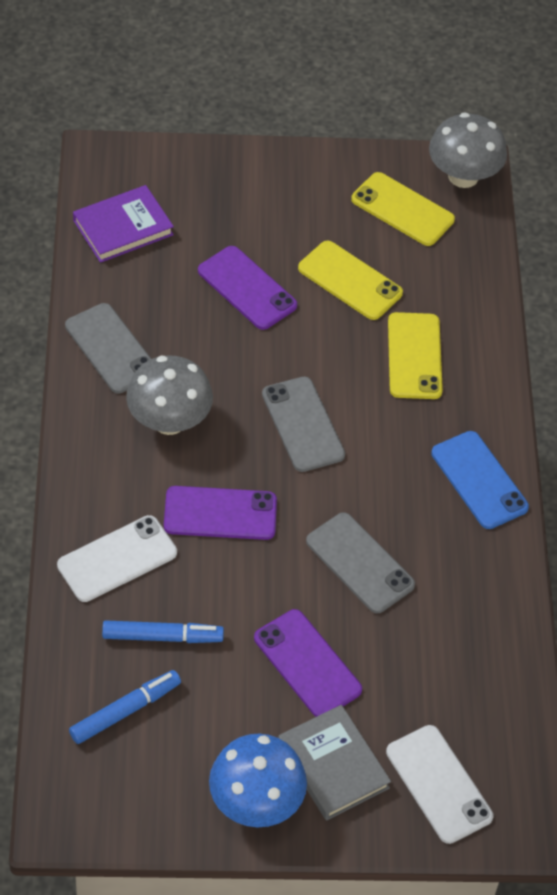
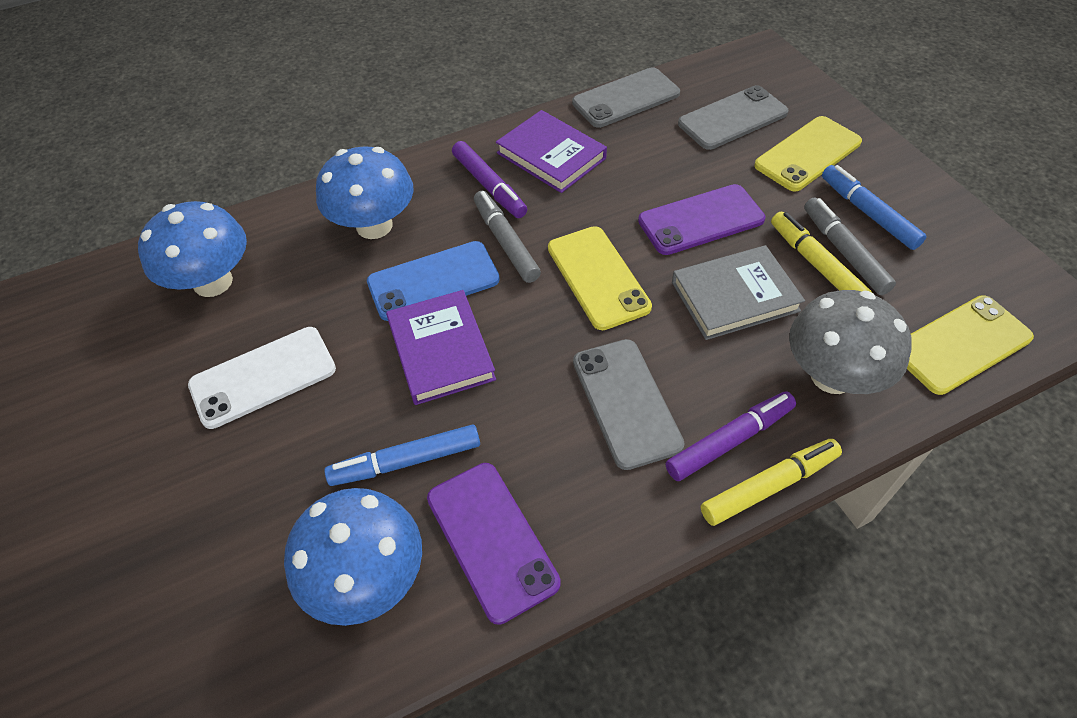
blue mushroom: 1 -> 3
grey marker: 0 -> 2
grey mushroom: 2 -> 1
purple book: 1 -> 2
purple marker: 0 -> 2
purple phone: 3 -> 2
white phone: 2 -> 1
yellow marker: 0 -> 2

